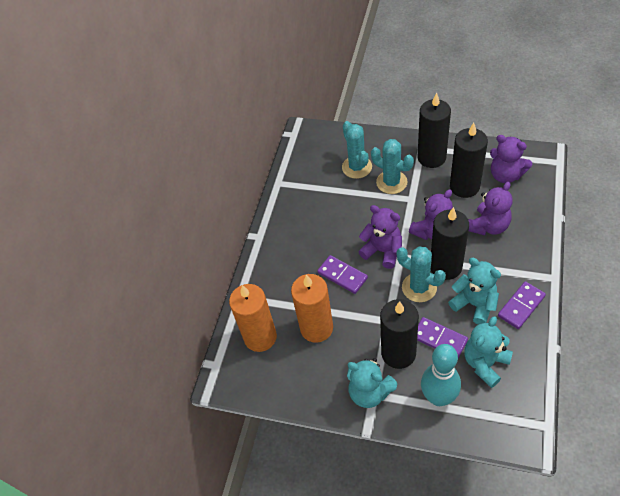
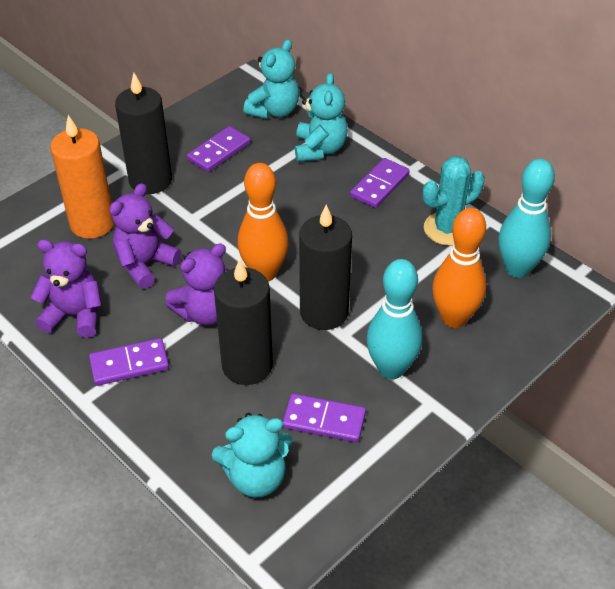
black candle: 4 -> 3
orange bowling pin: 0 -> 2
orange candle: 2 -> 1
purple domino: 3 -> 4
purple teddy bear: 4 -> 3
turquoise bowling pin: 1 -> 2
turquoise cactus: 3 -> 1

